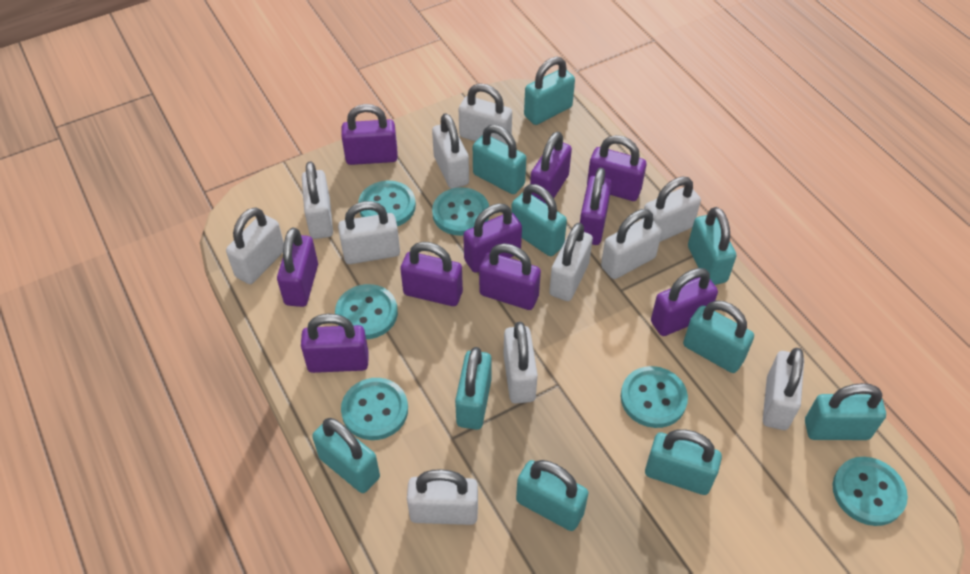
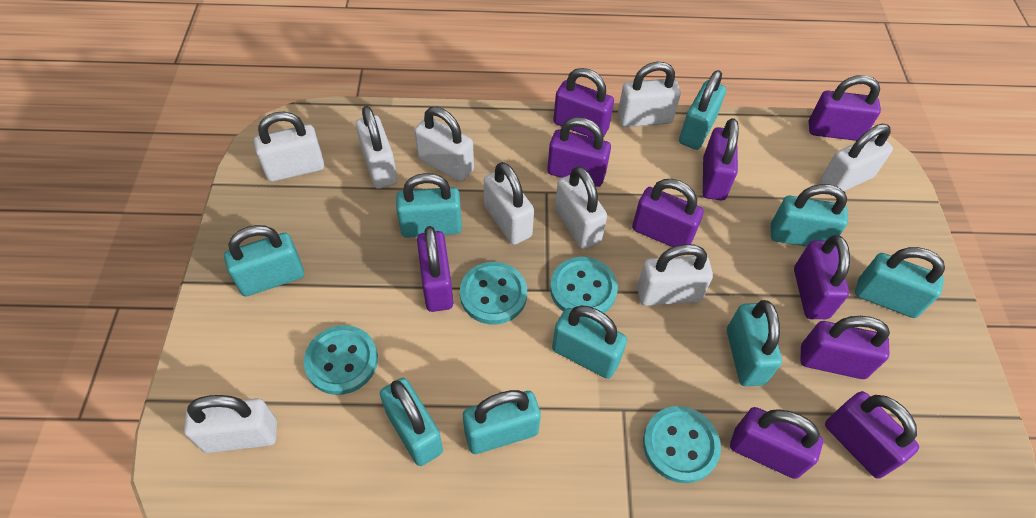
turquoise button: 6 -> 4
turquoise padlock: 10 -> 9
white padlock: 11 -> 9

